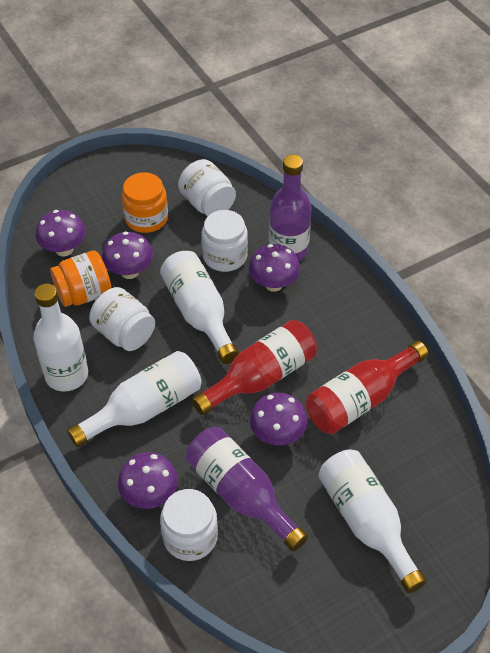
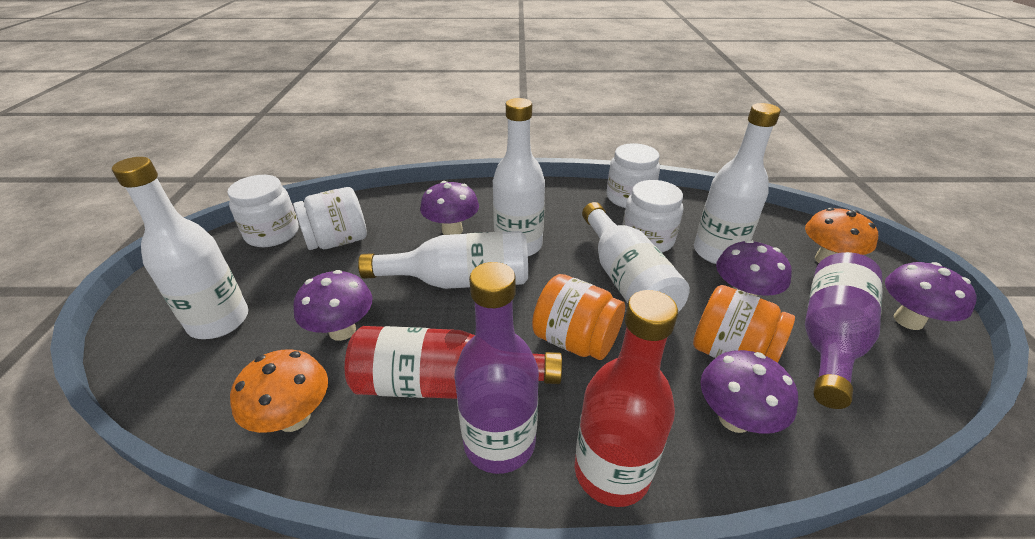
orange mushroom: 0 -> 2
white bottle: 4 -> 5

